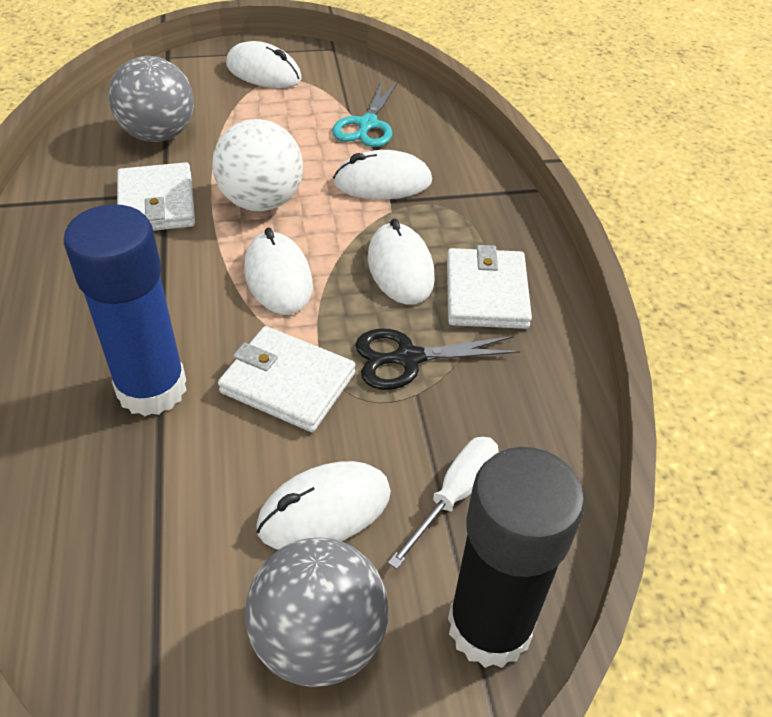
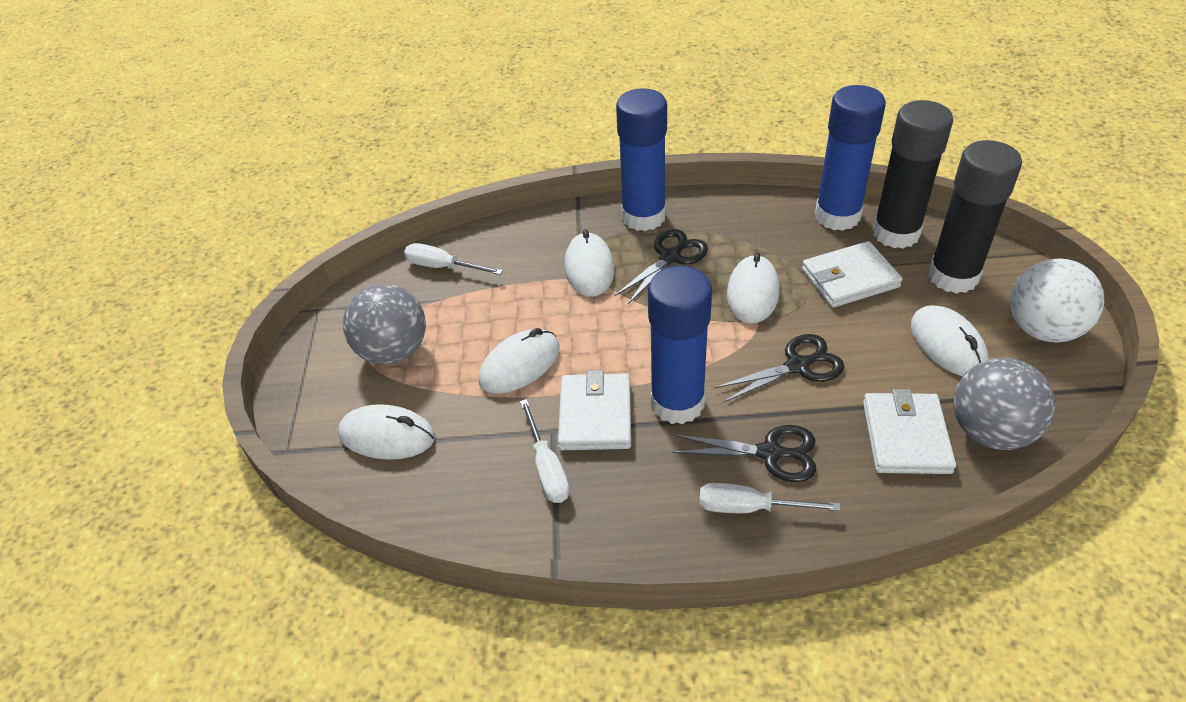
black glue stick: 1 -> 2
black scissors: 1 -> 3
blue glue stick: 1 -> 3
turquoise scissors: 1 -> 0
white screwdriver: 1 -> 3

